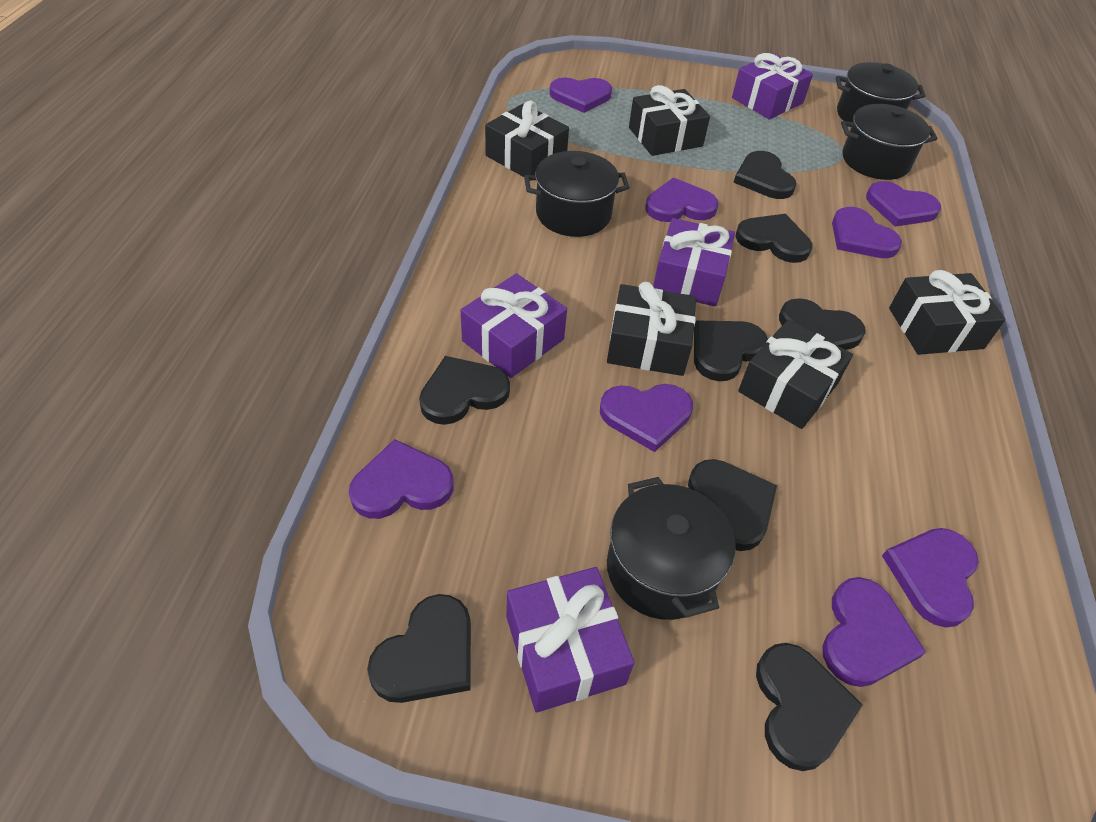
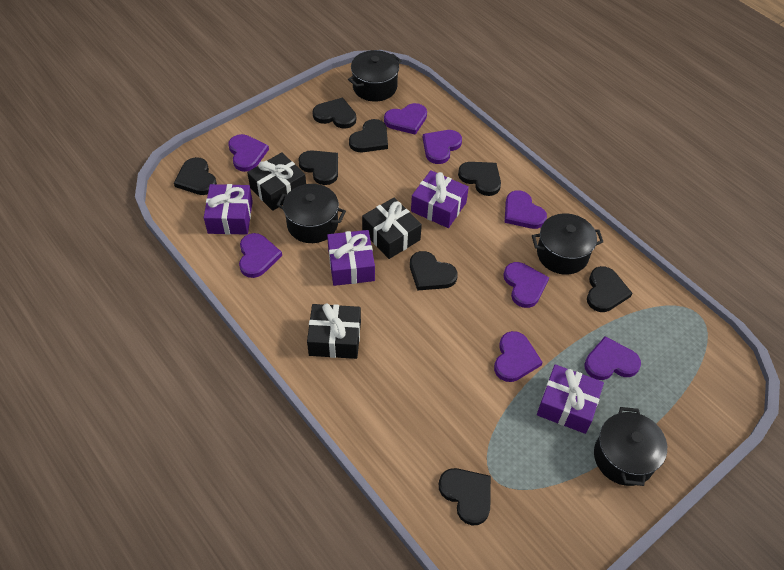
black gift: 5 -> 3

